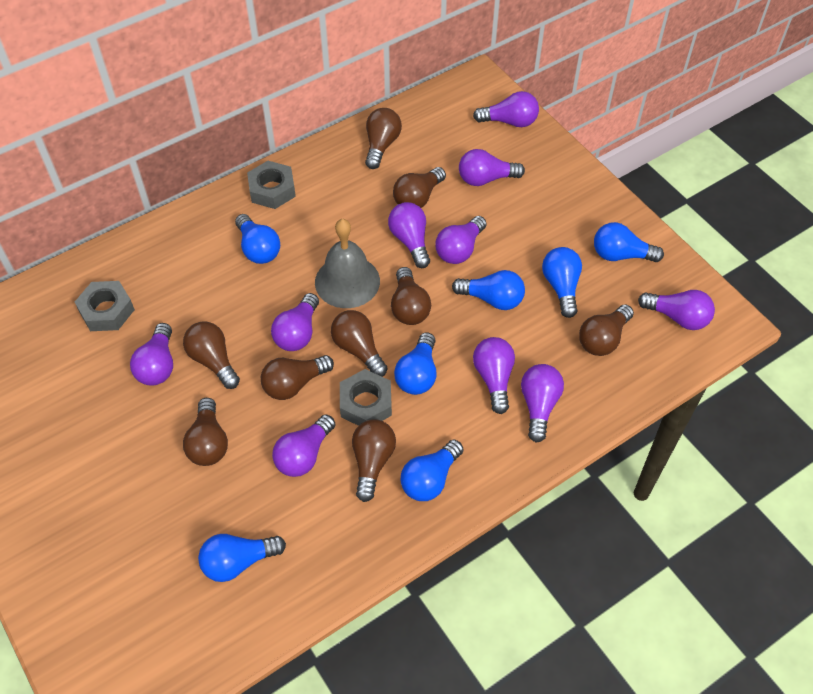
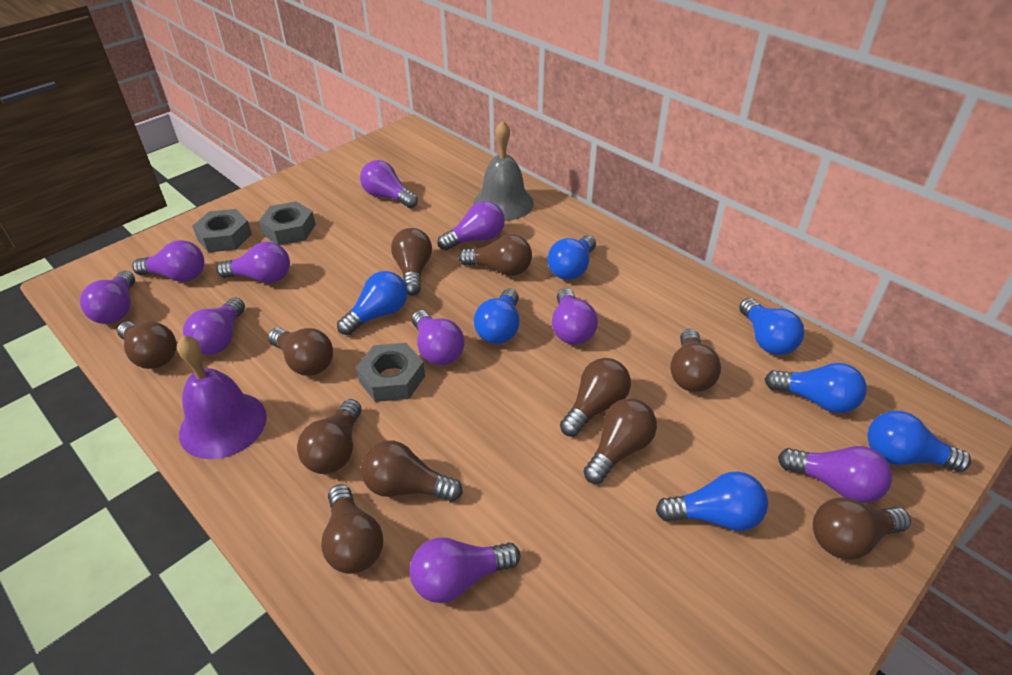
brown light bulb: 9 -> 11
purple bell: 0 -> 1

